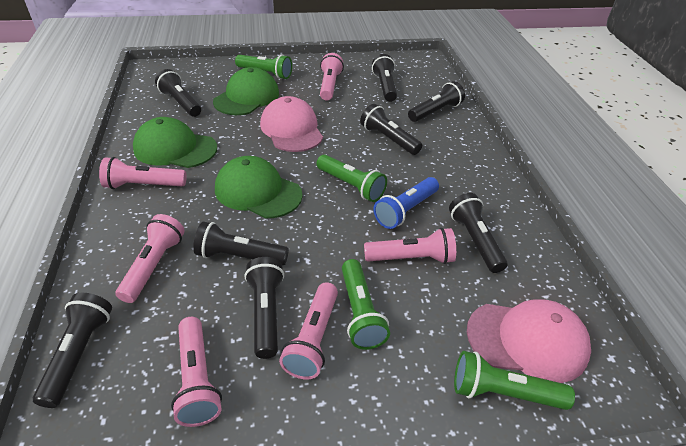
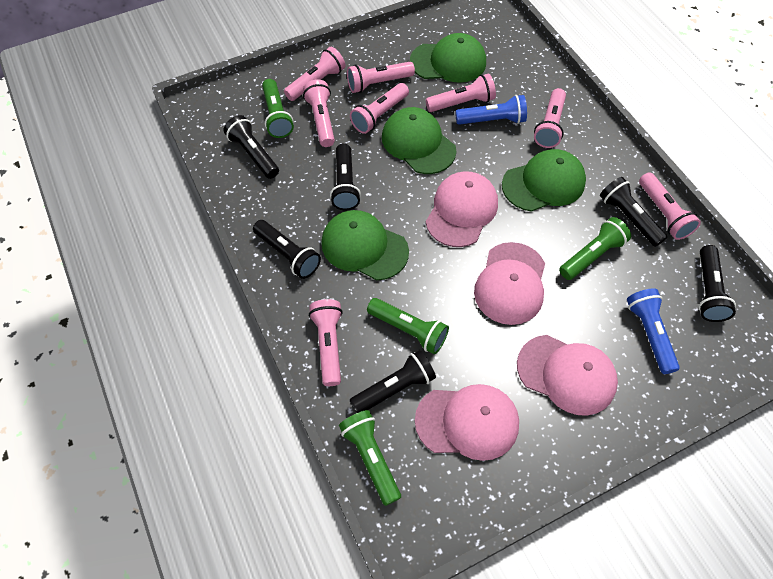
black flashlight: 8 -> 6
blue flashlight: 1 -> 2
green cap: 3 -> 4
pink cap: 2 -> 4
pink flashlight: 6 -> 8

